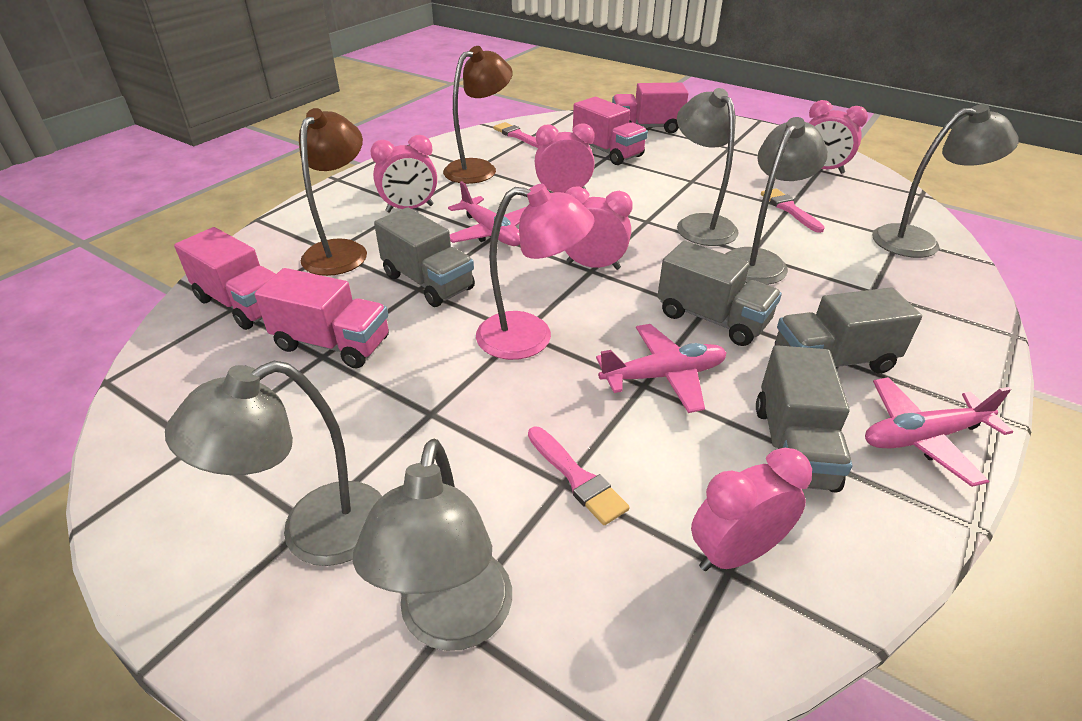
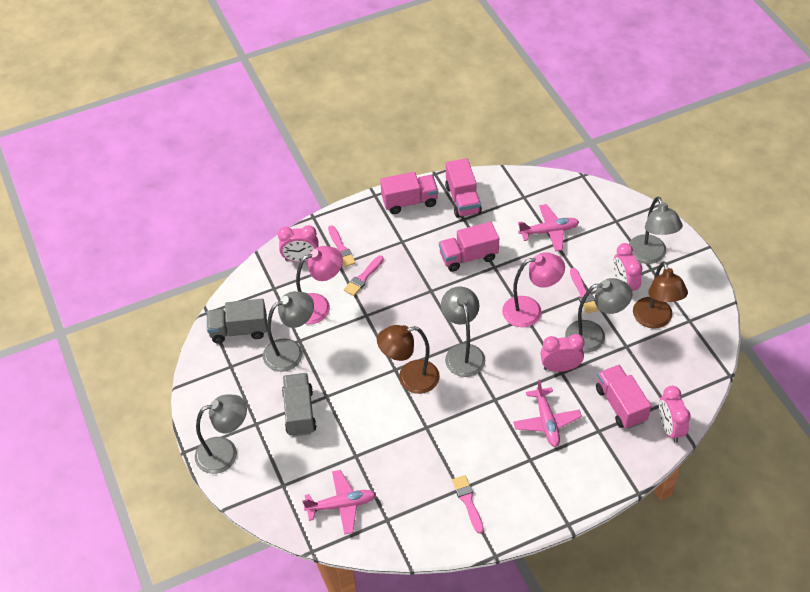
grey truck: 4 -> 2
pink brush: 3 -> 4
pink clock: 5 -> 4
pink lamp: 1 -> 2

